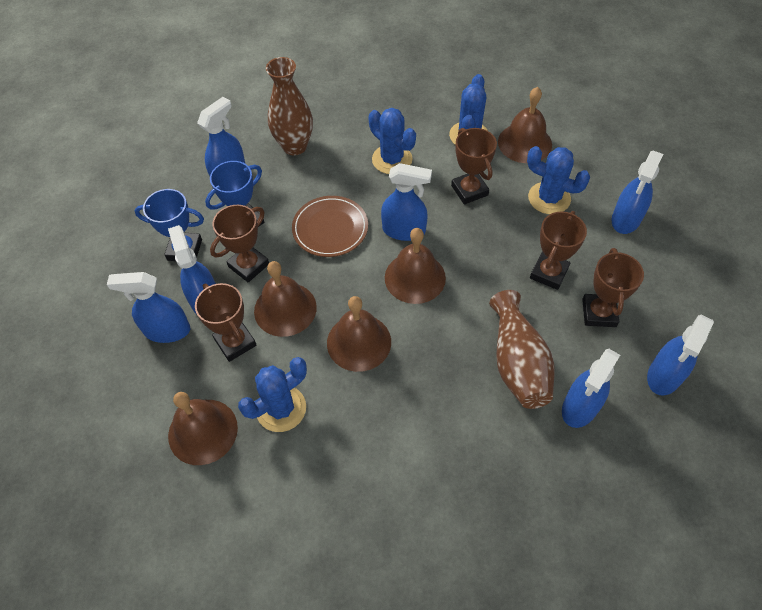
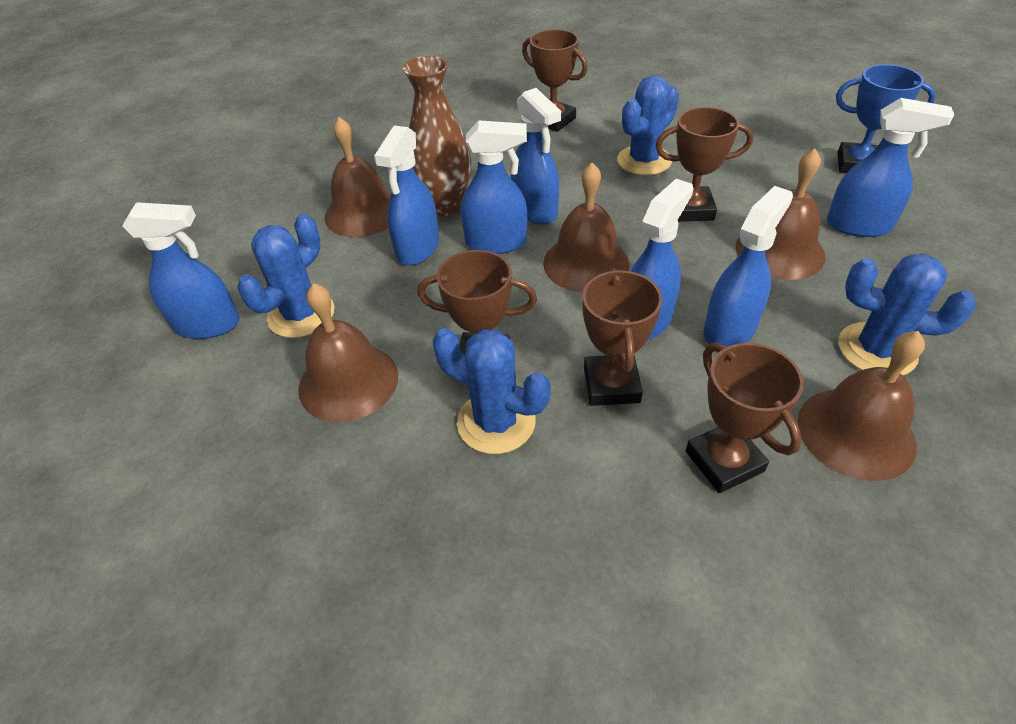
blue trophy: 2 -> 1
brown plate: 1 -> 0
brown vase: 2 -> 1

